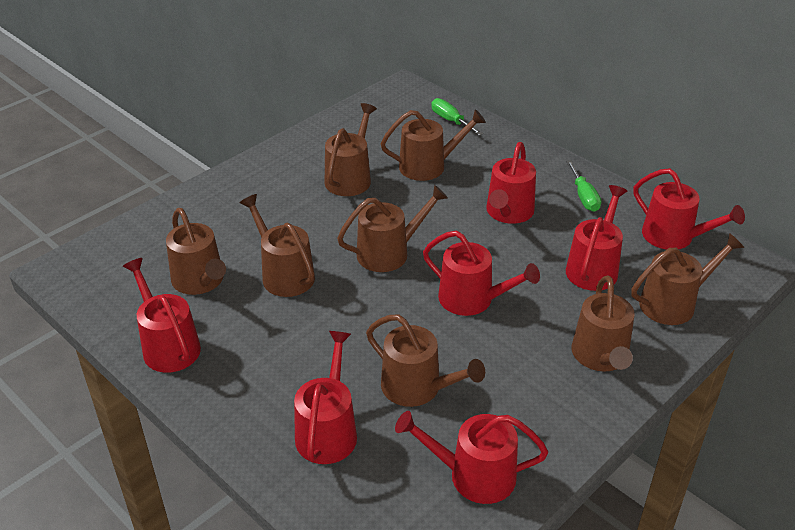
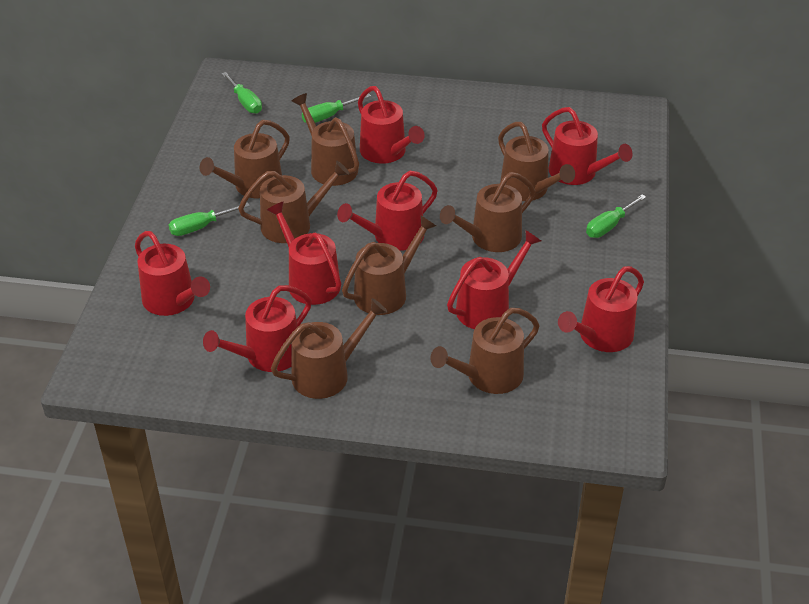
green screwdriver: 2 -> 4
red watering can: 7 -> 8

